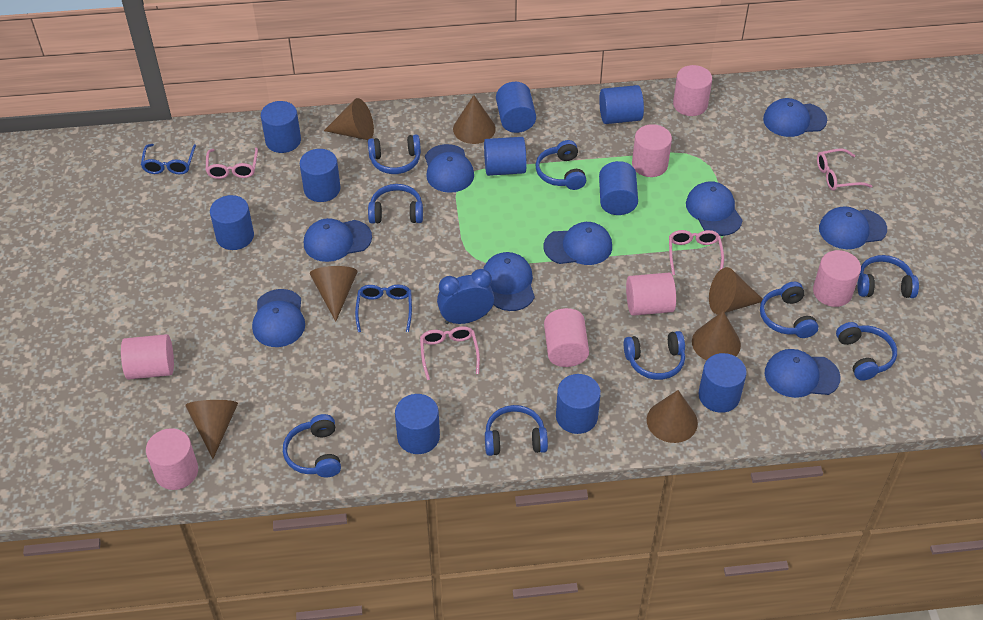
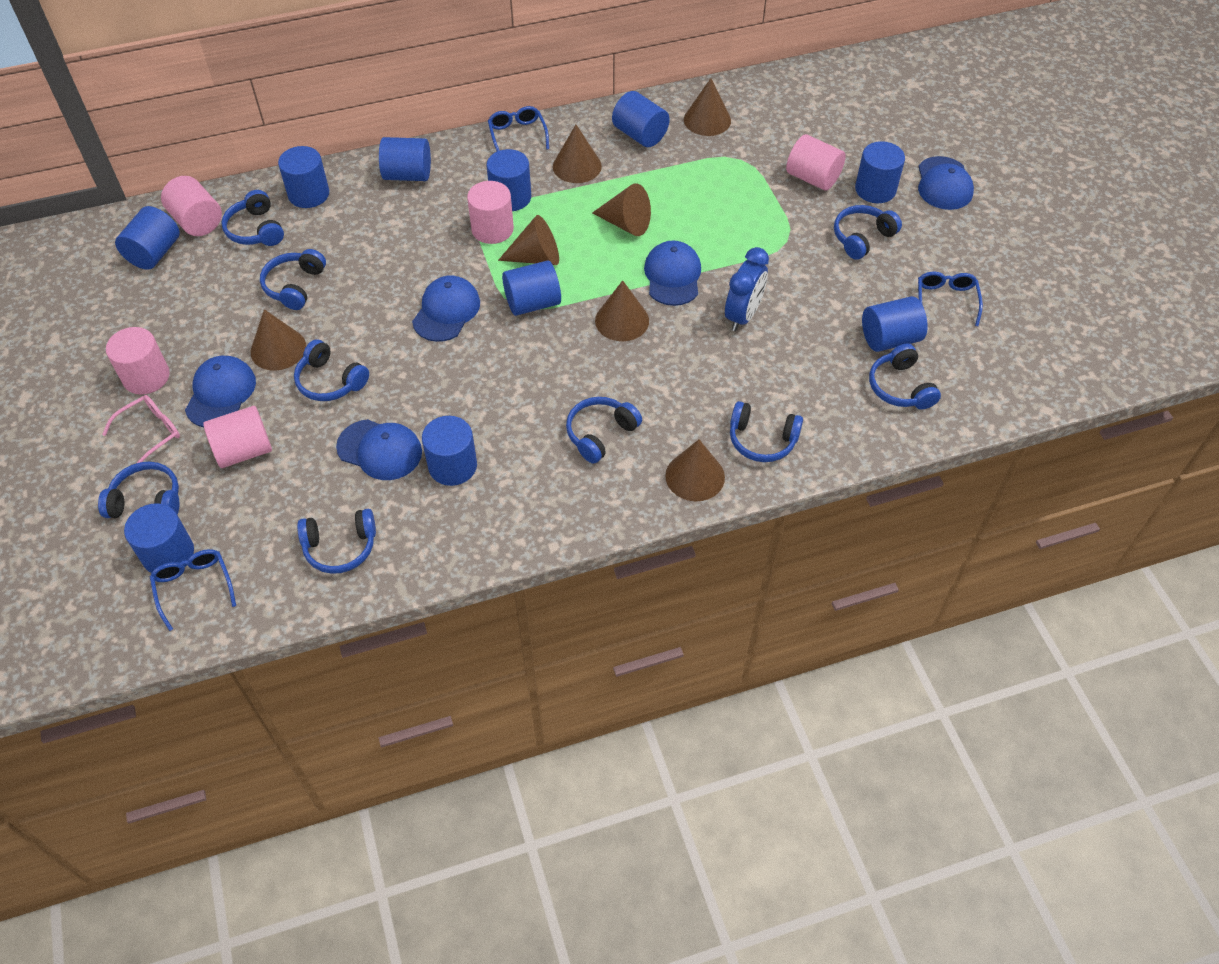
blue cap: 9 -> 5
blue glasses: 2 -> 3
pink cylinder: 7 -> 5
pink glasses: 4 -> 1

